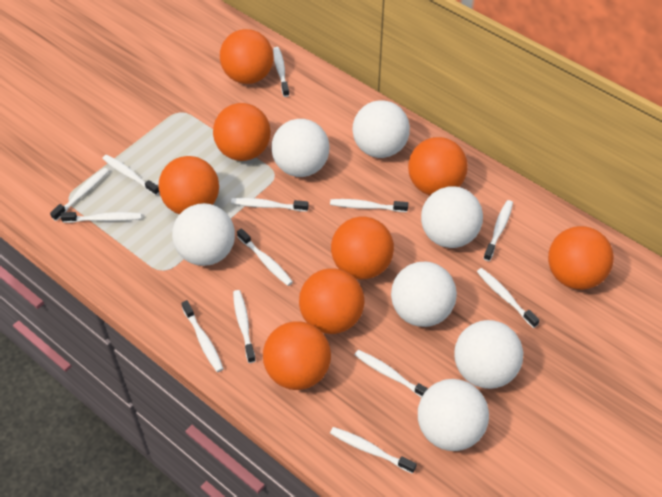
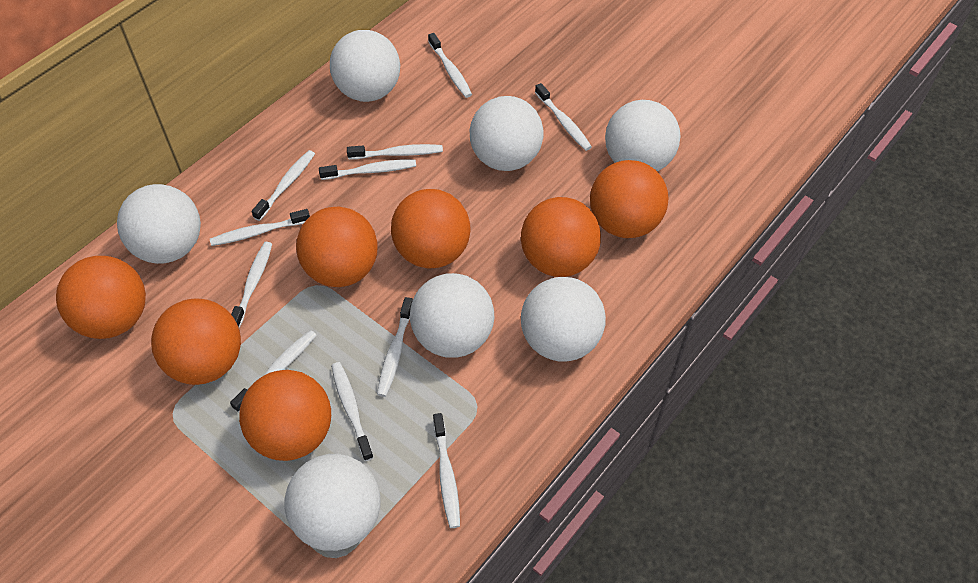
orange ball: 8 -> 7
white toothbrush: 13 -> 11

